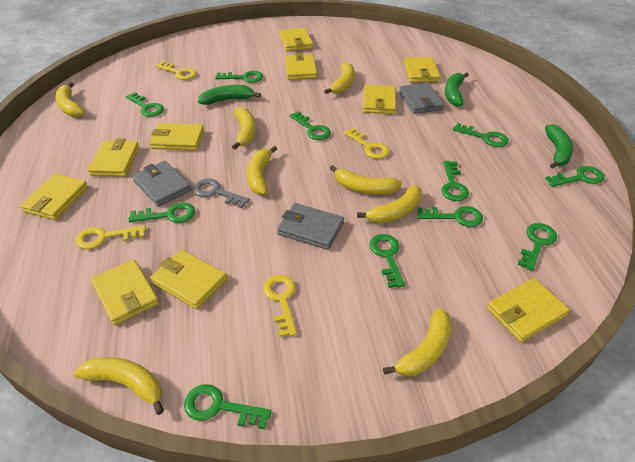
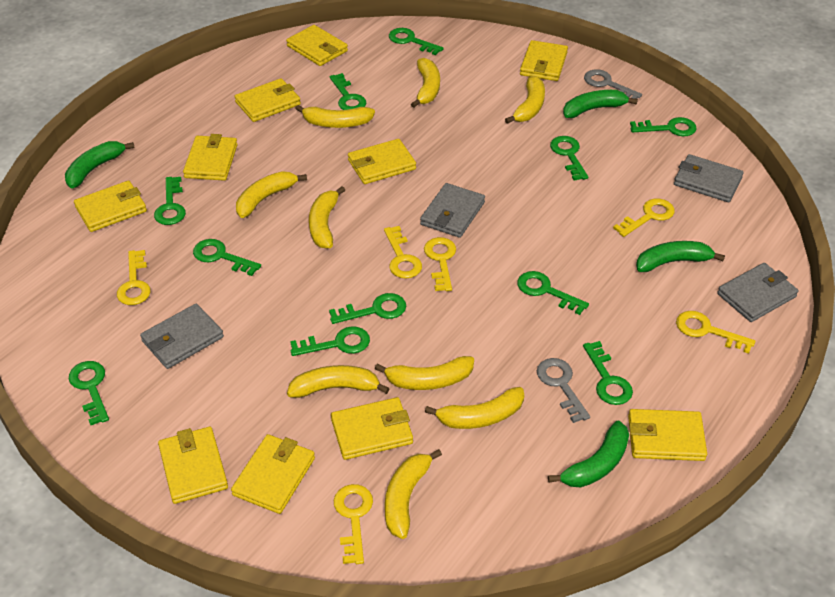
green banana: 3 -> 4
grey key: 1 -> 2
grey wallet: 3 -> 4
yellow banana: 8 -> 9
yellow key: 4 -> 6

